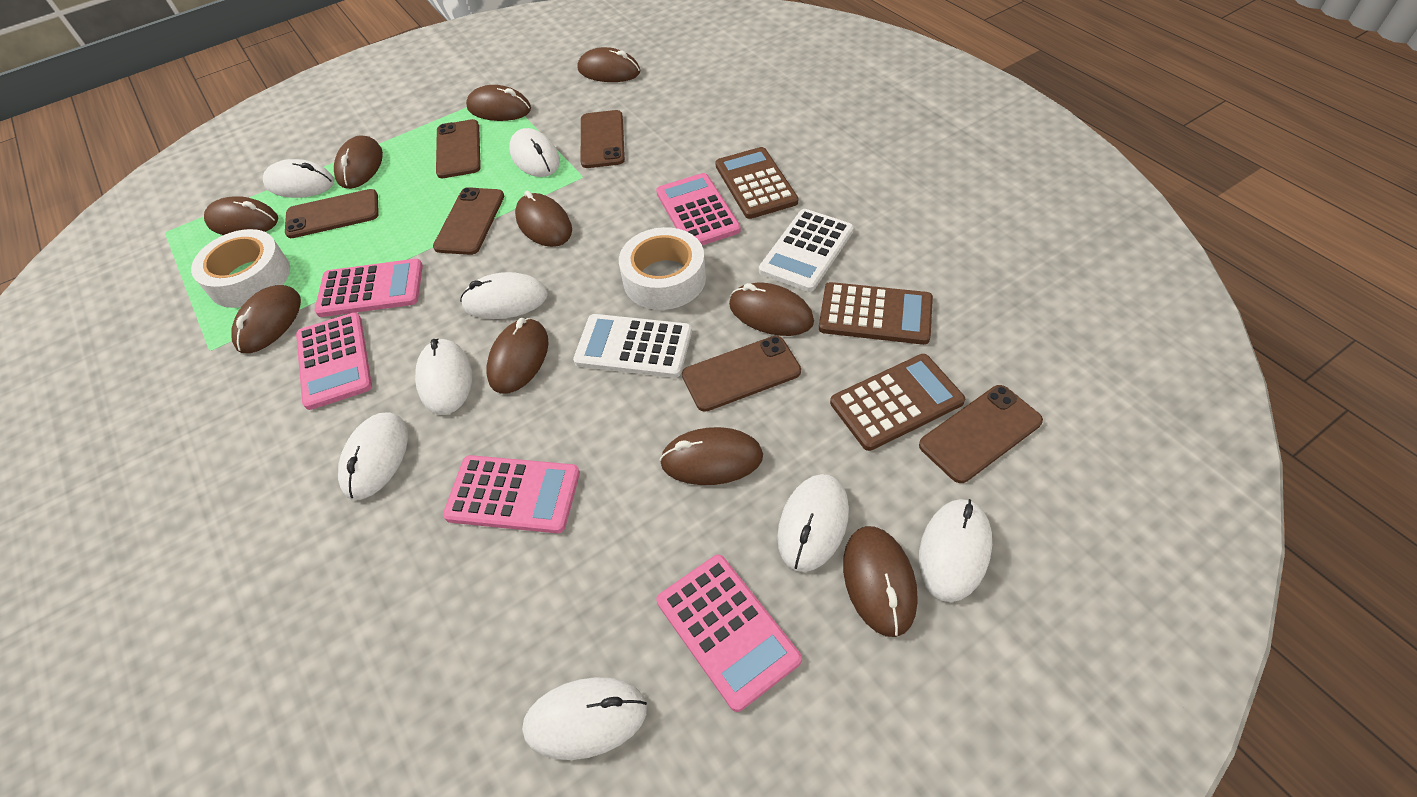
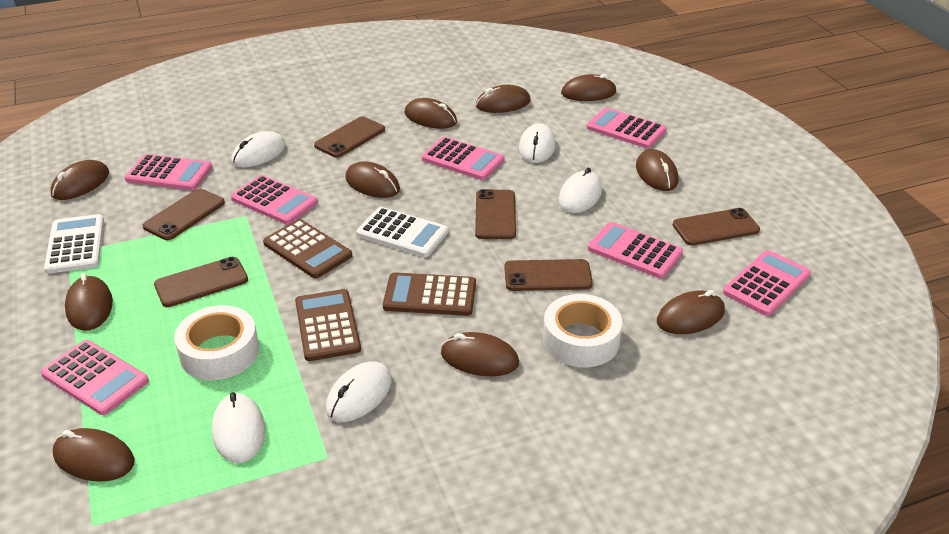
pink calculator: 5 -> 7
white mouse: 8 -> 5

